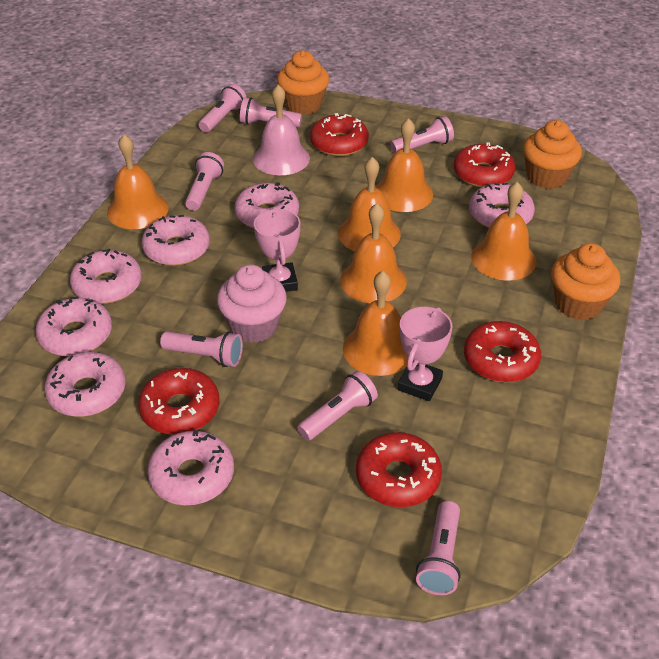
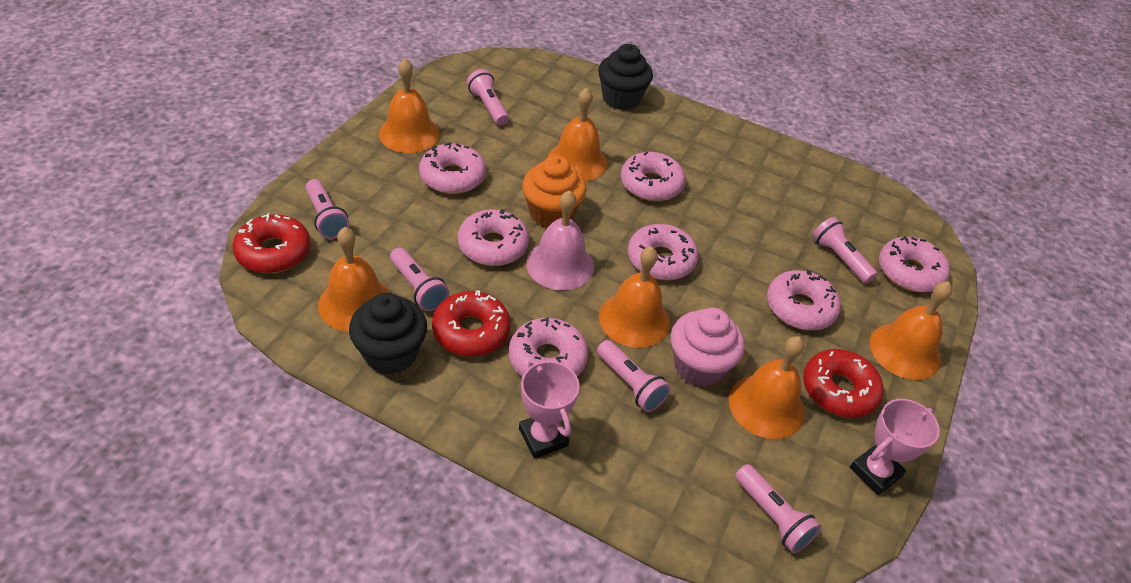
black cupcake: 0 -> 2
orange cupcake: 3 -> 1
pink flashlight: 7 -> 6
red donut: 5 -> 3

